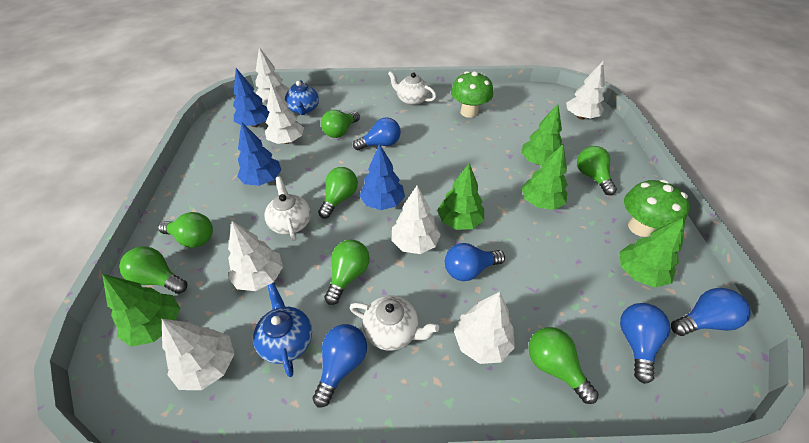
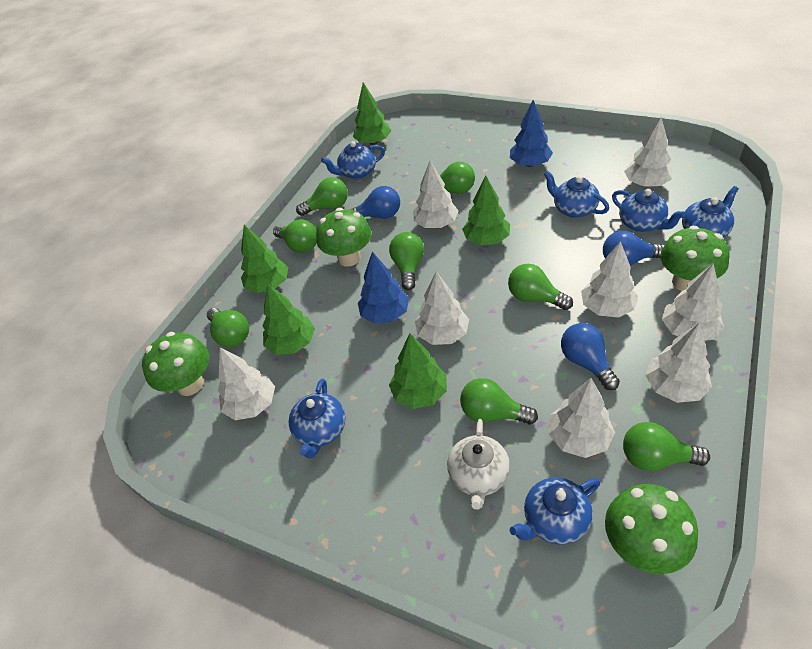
blue light bulb: 5 -> 3
blue teapot: 2 -> 6
blue tree: 3 -> 2
green light bulb: 7 -> 8
green mushroom: 2 -> 4
white teapot: 3 -> 1
white tree: 7 -> 8

